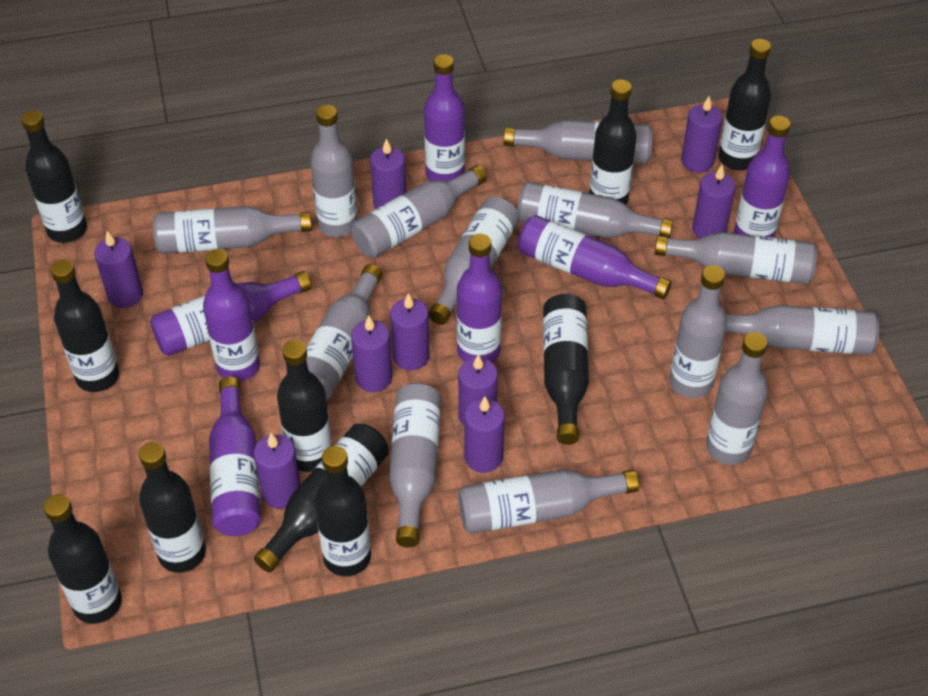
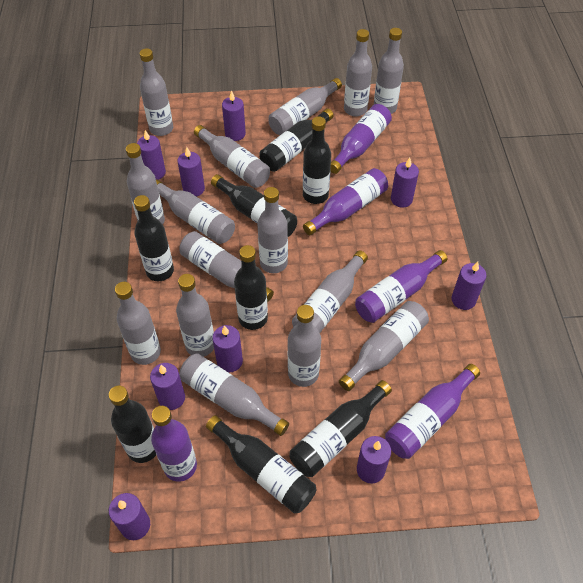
black bottle: 10 -> 8
grey bottle: 13 -> 15
purple bottle: 7 -> 5

